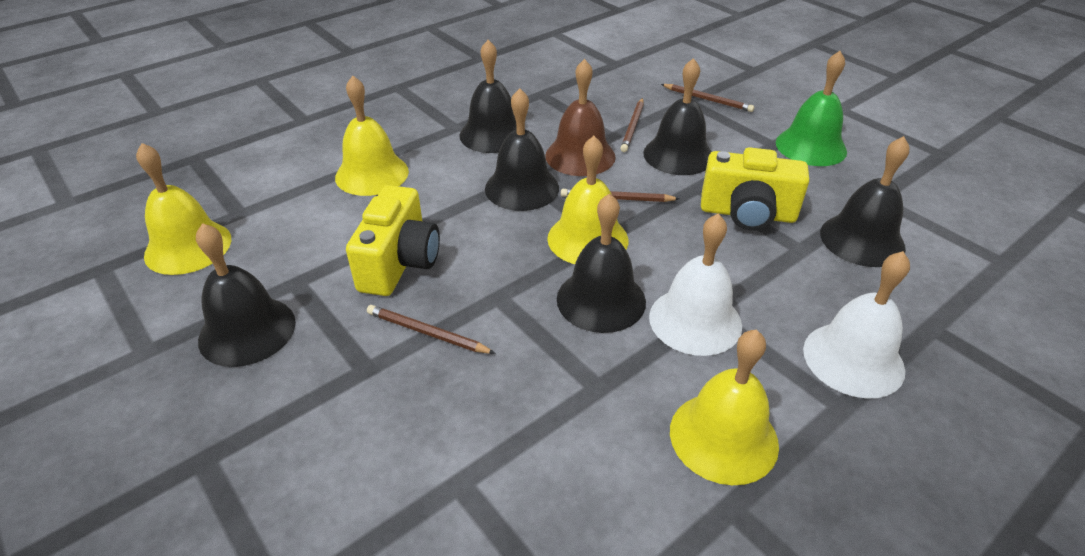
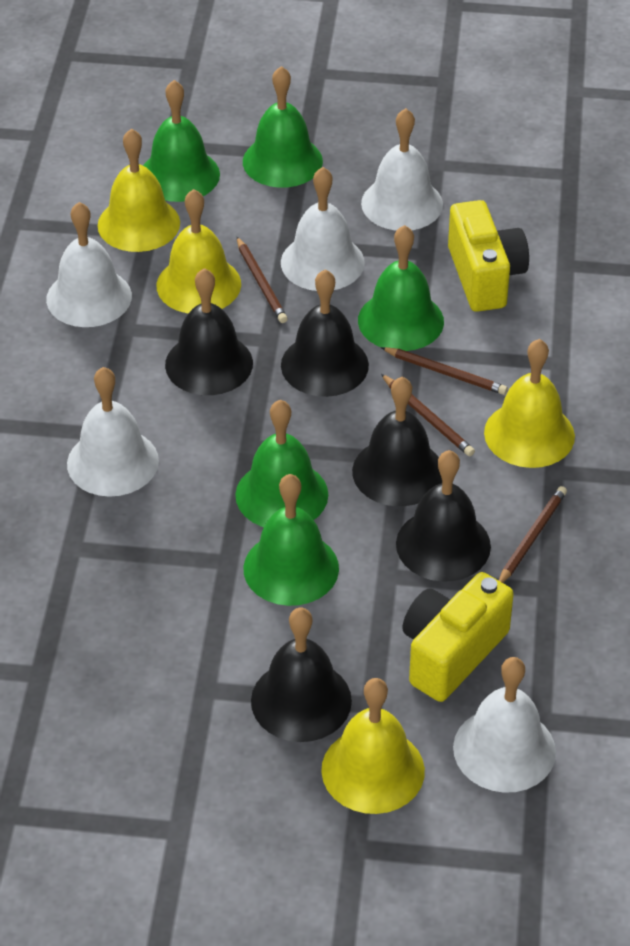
black bell: 6 -> 5
brown bell: 1 -> 0
green bell: 1 -> 5
white bell: 2 -> 5

